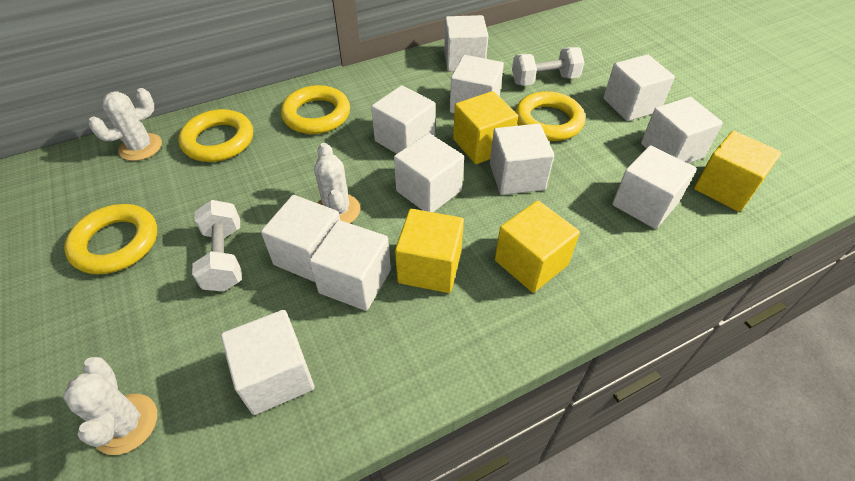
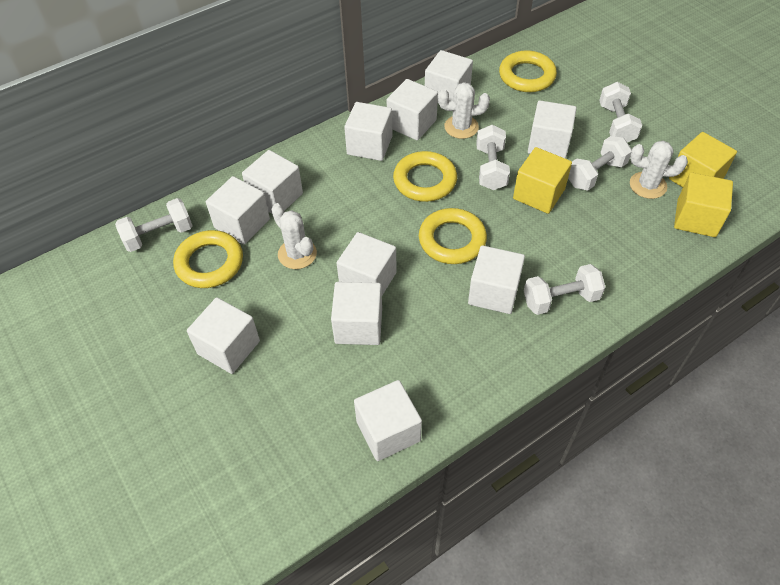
white dumbbell: 2 -> 5
yellow cube: 4 -> 3

